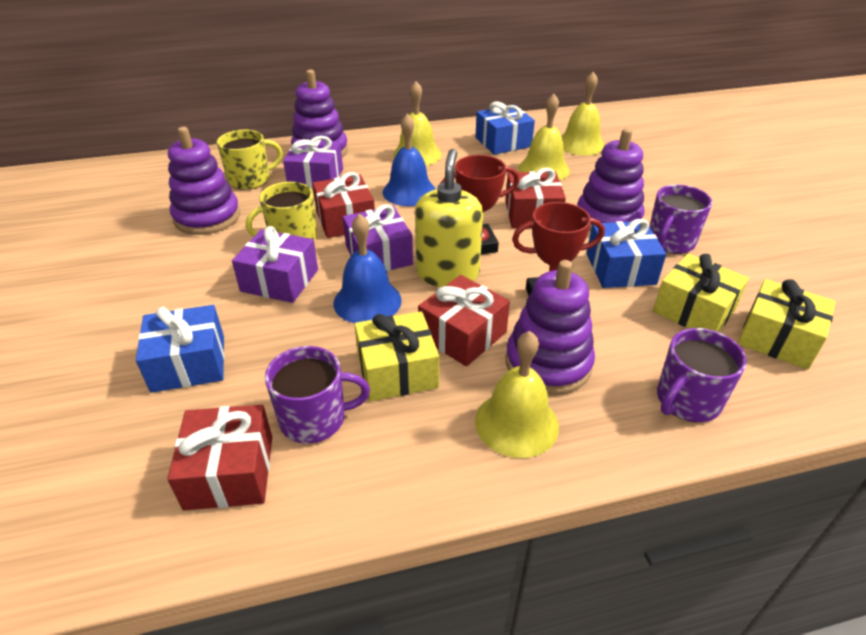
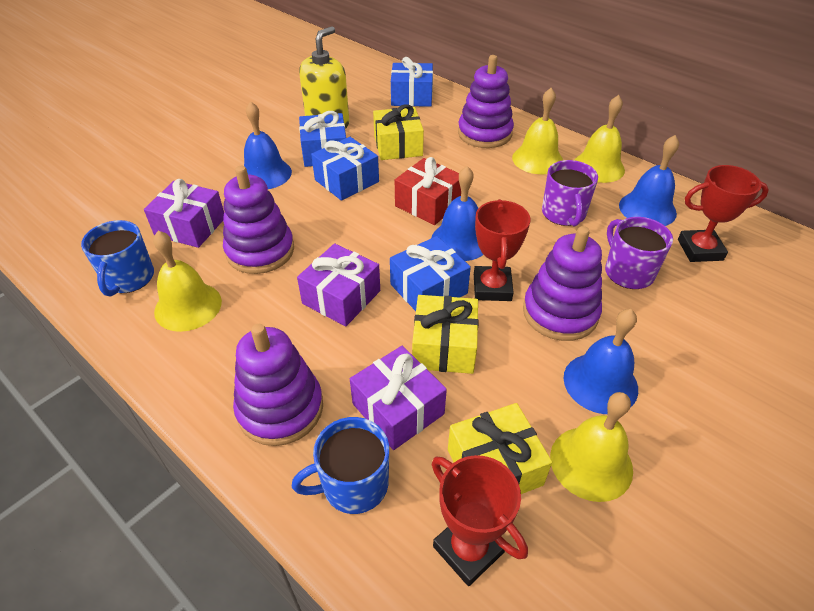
blue bell: 2 -> 4
blue gift: 3 -> 4
blue mug: 0 -> 2
purple mug: 3 -> 2
red gift: 4 -> 1
red trophy: 2 -> 3
yellow mug: 2 -> 0

